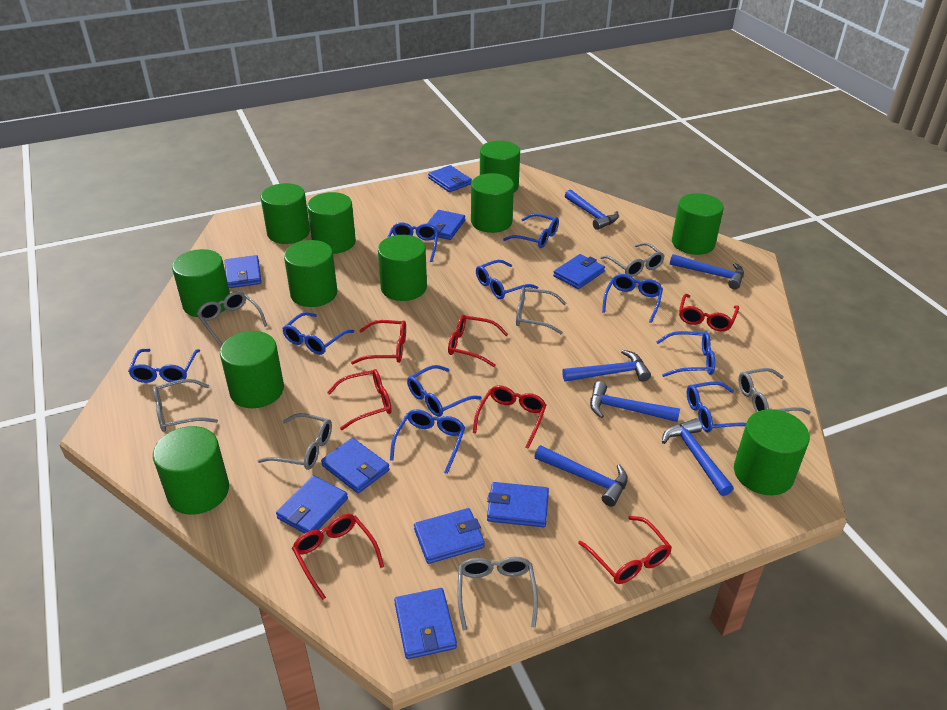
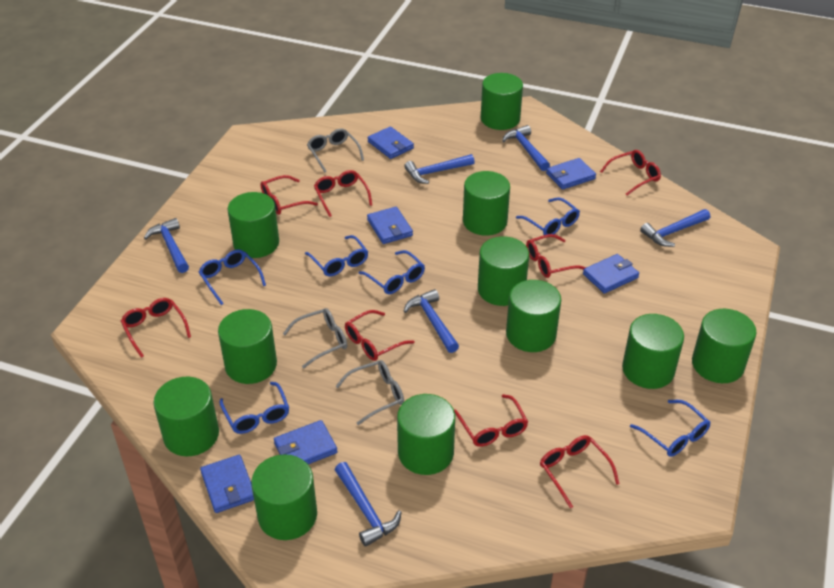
blue glasses: 10 -> 6
blue wallet: 9 -> 6
grey glasses: 7 -> 3
red glasses: 7 -> 8

